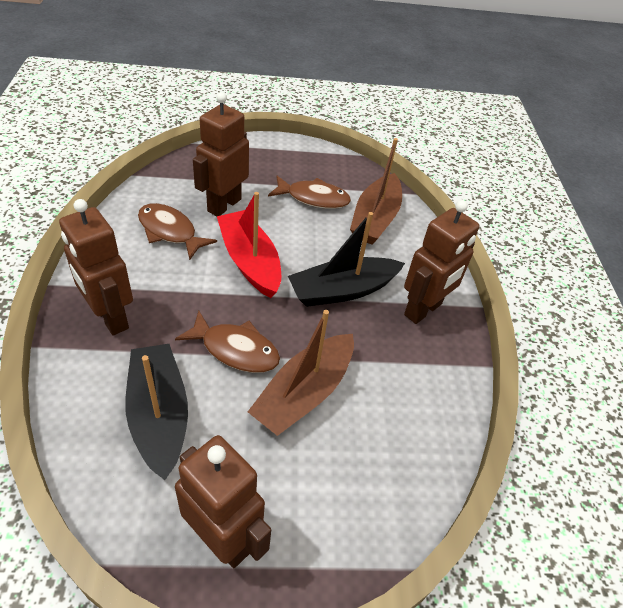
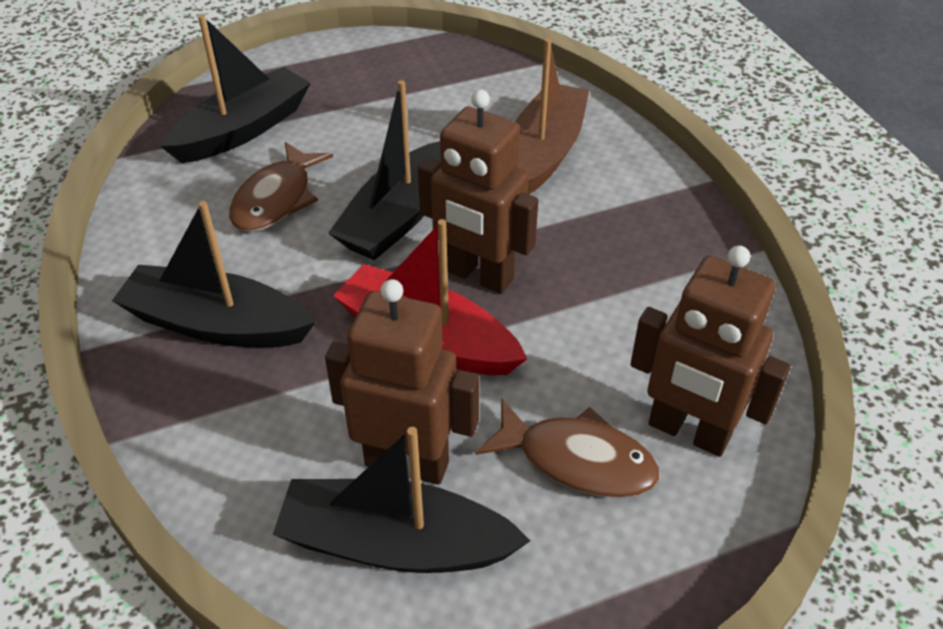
black boat: 2 -> 4
brown boat: 2 -> 1
brown fish: 3 -> 2
brown robot: 4 -> 3

